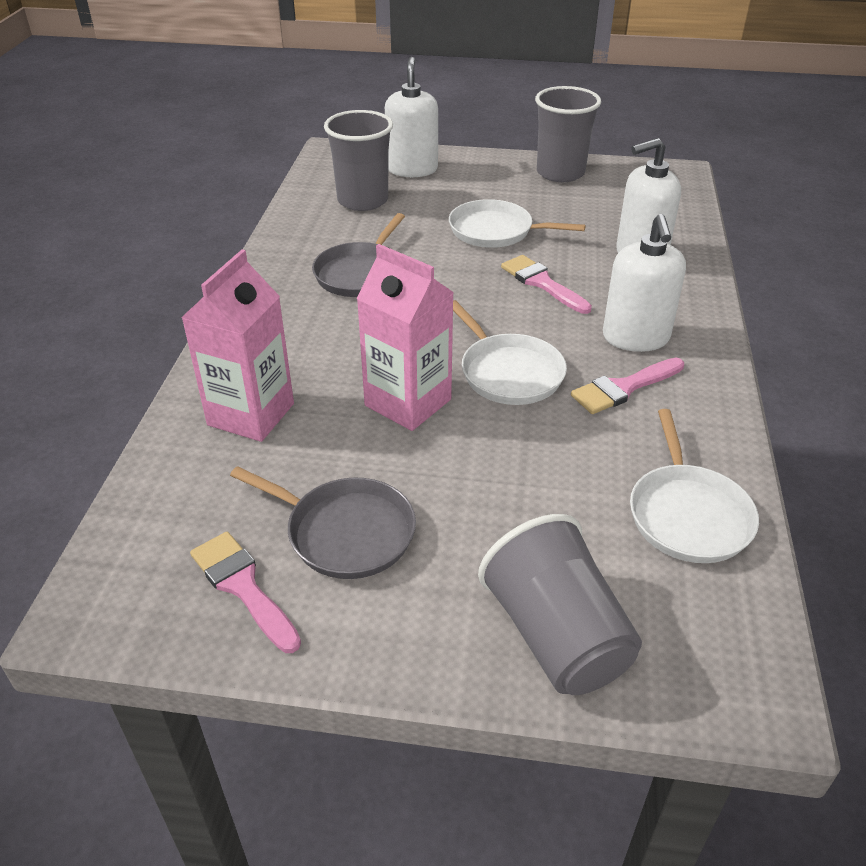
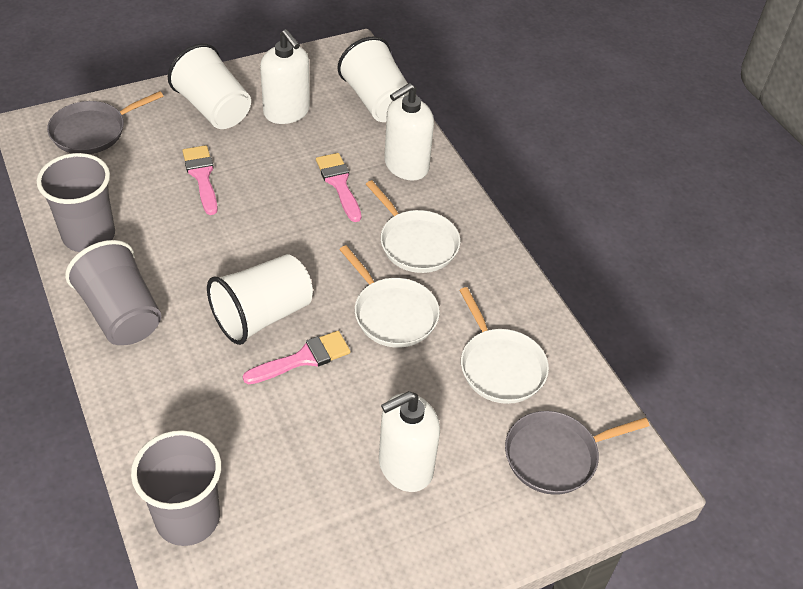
pink carton: 2 -> 0
white cup: 0 -> 3

